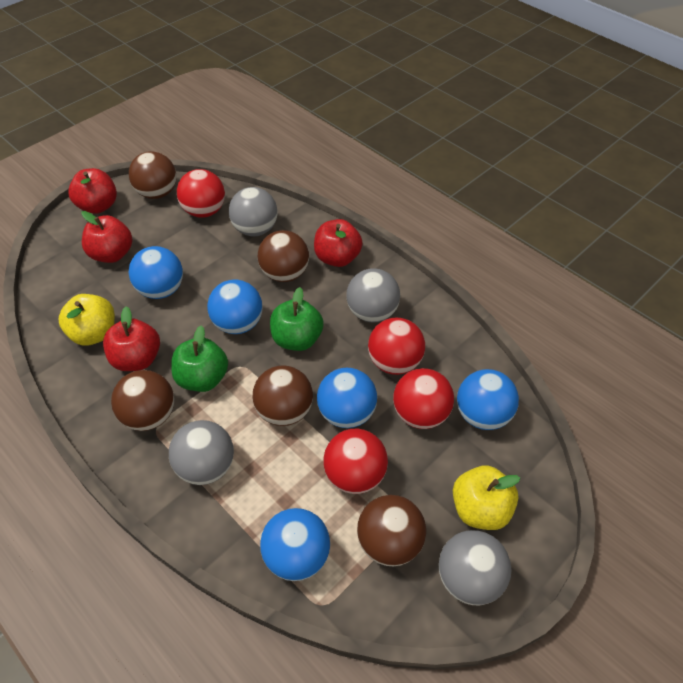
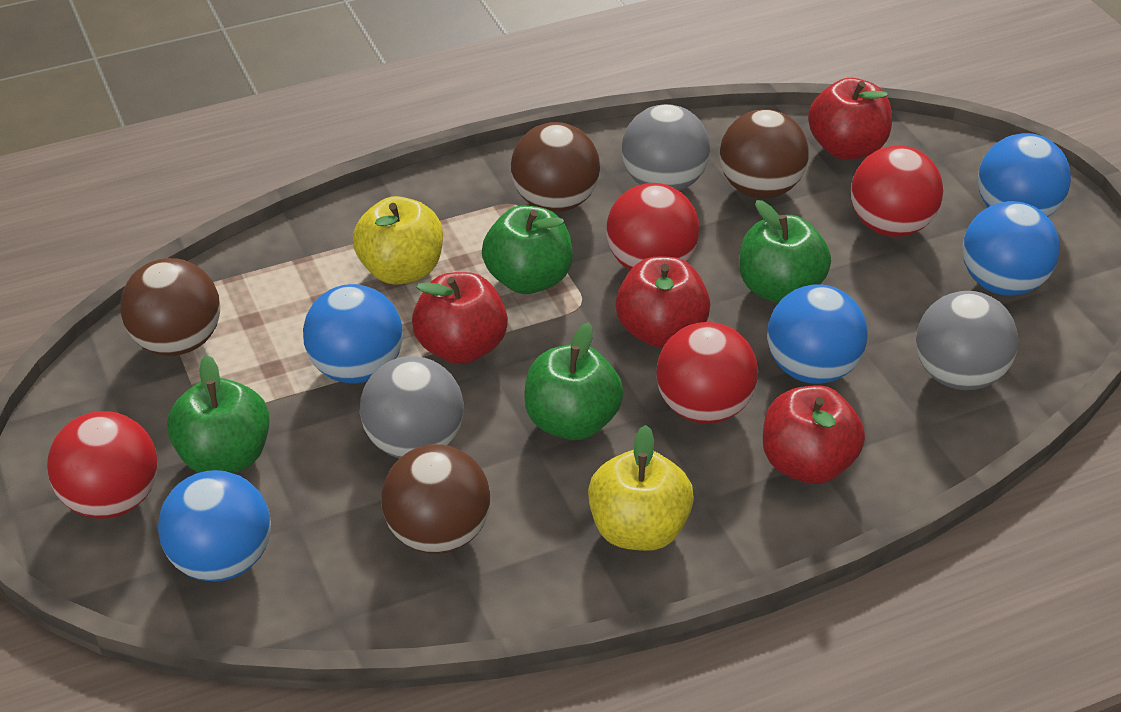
brown ball: 5 -> 4
green apple: 2 -> 4
grey ball: 4 -> 3

